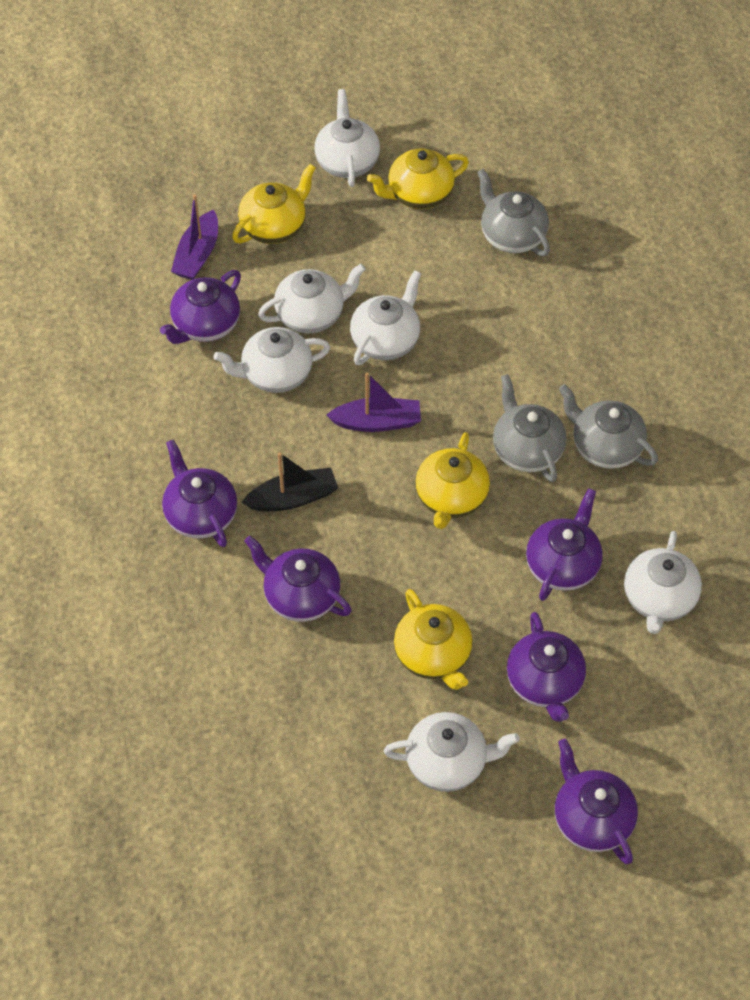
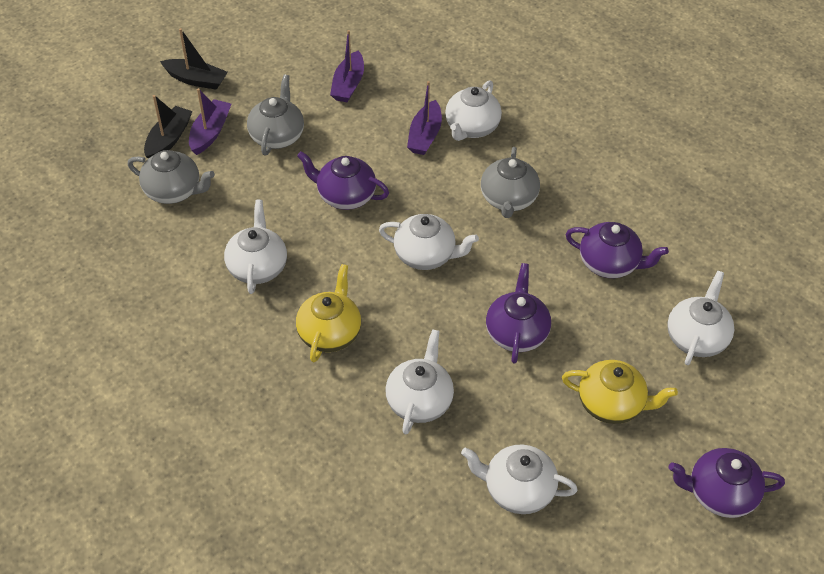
black boat: 1 -> 2
purple boat: 2 -> 3
purple teapot: 6 -> 4
yellow teapot: 4 -> 2

